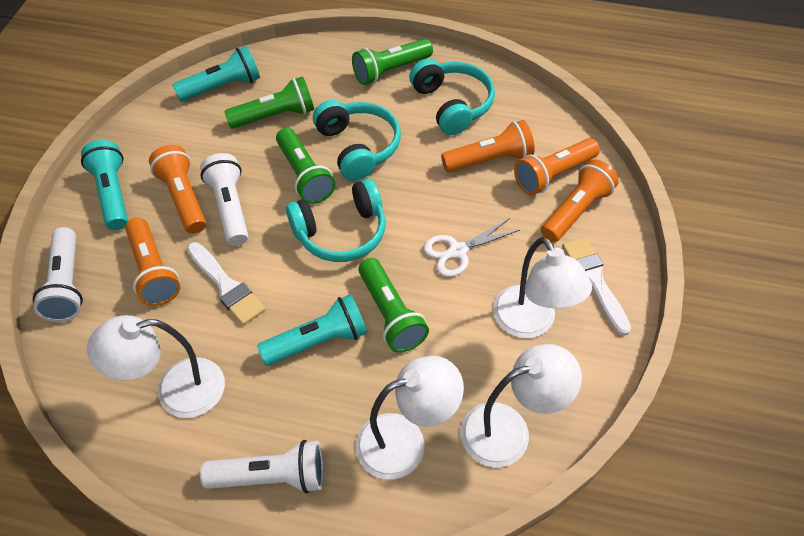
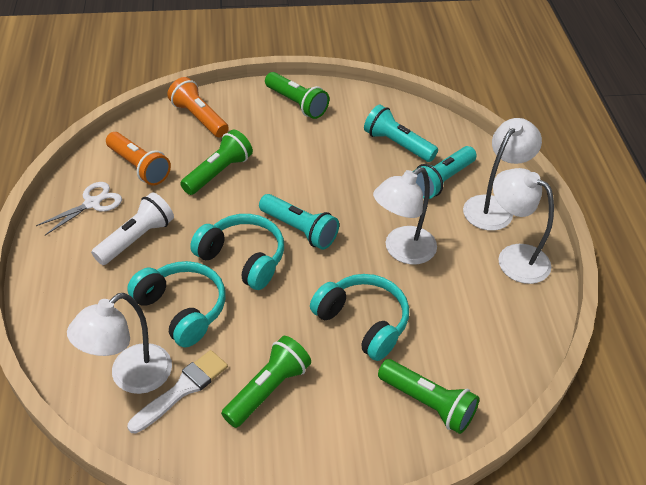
orange flashlight: 5 -> 2
white brush: 2 -> 1
white flashlight: 3 -> 1

